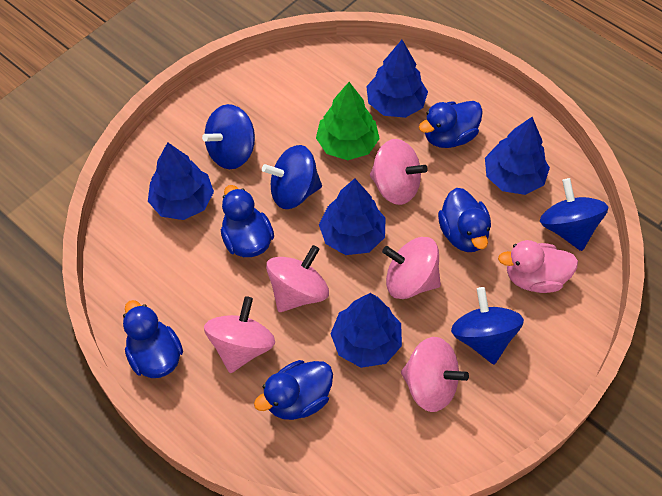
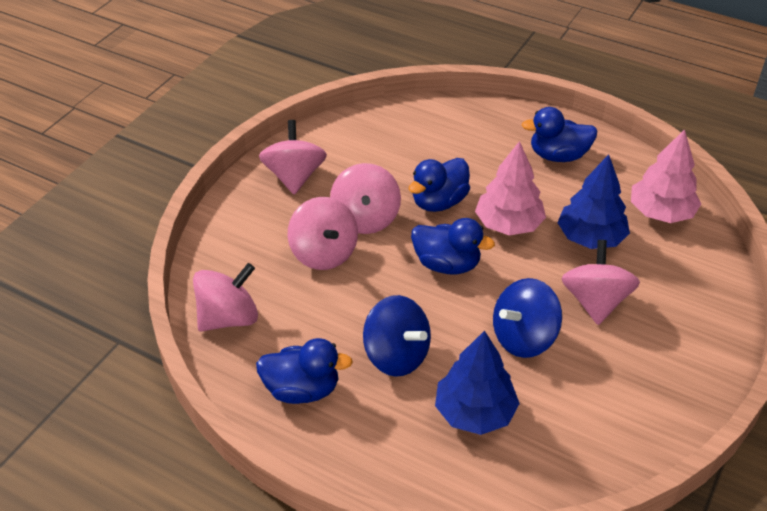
blue duck: 5 -> 4
blue spinning top: 4 -> 2
blue tree: 5 -> 2
green tree: 1 -> 0
pink duck: 1 -> 0
pink tree: 0 -> 2

